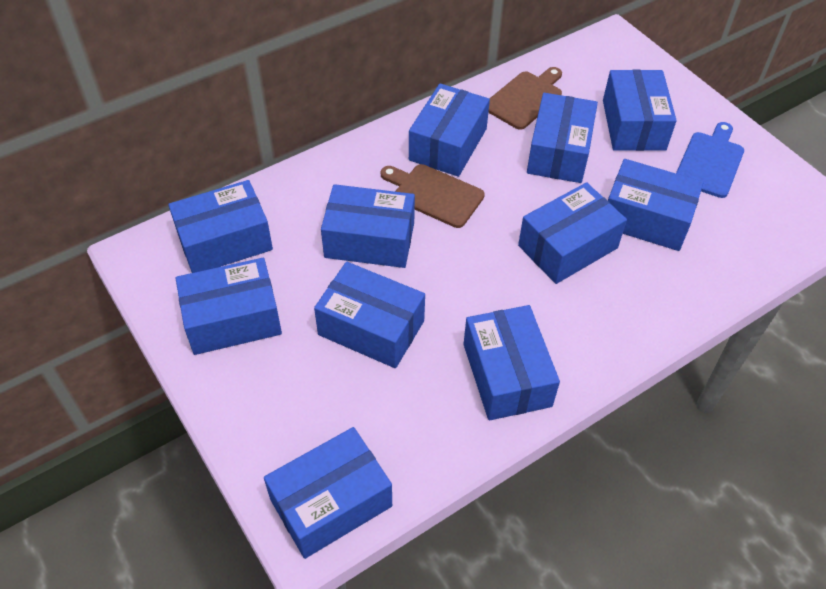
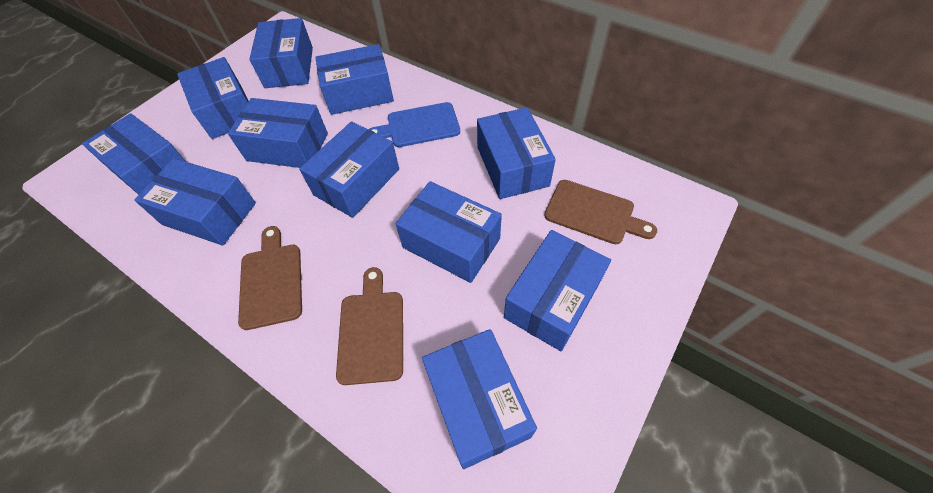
brown cutting board: 2 -> 3

